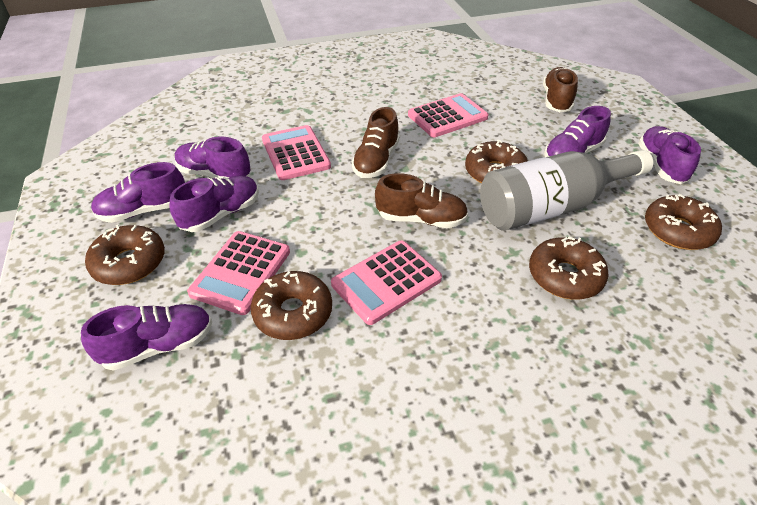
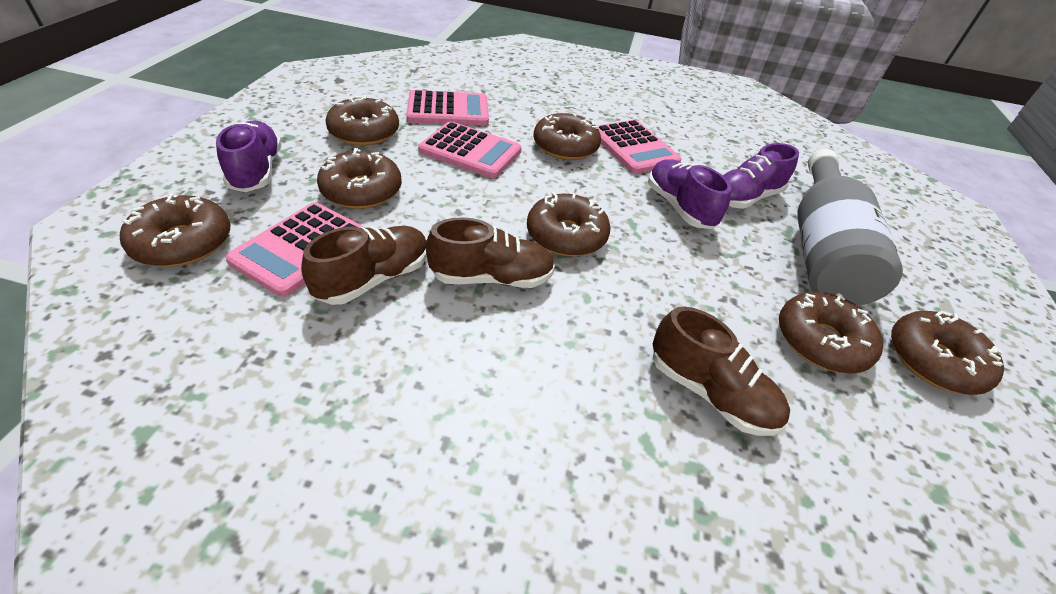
brown donut: 5 -> 7
purple shoe: 6 -> 3

